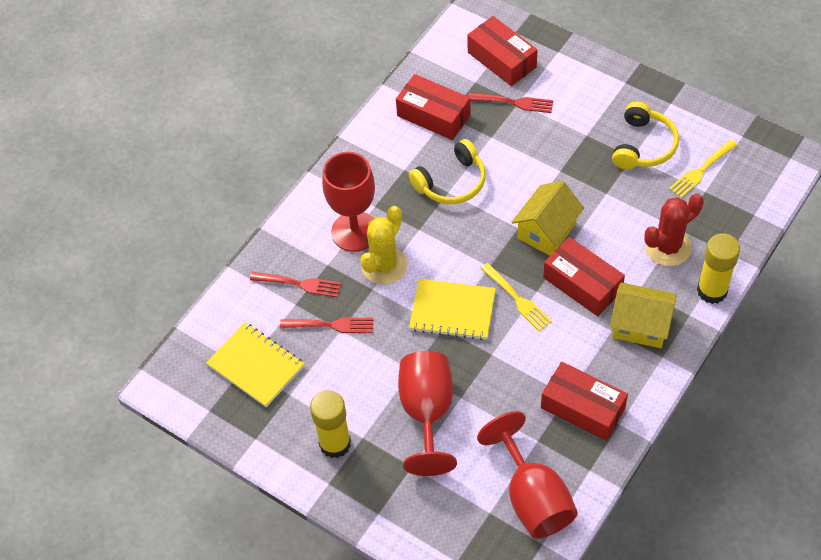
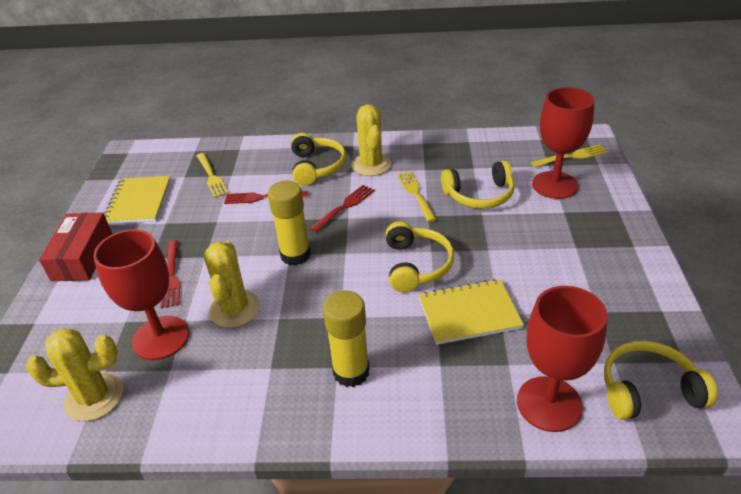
red box: 4 -> 1
red cactus: 1 -> 0
yellow cactus: 1 -> 3
yellow fork: 2 -> 3
yellow headphones: 2 -> 4
yellow house: 2 -> 0

